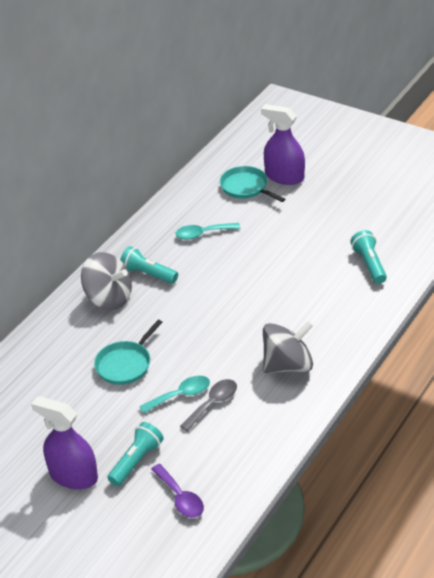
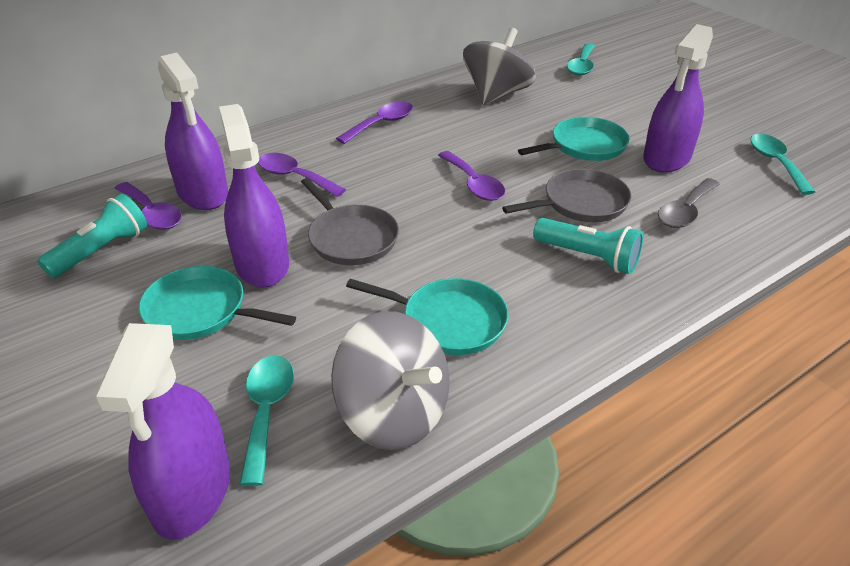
grey pan: 0 -> 2
purple spoon: 1 -> 4
purple spray bottle: 2 -> 4
turquoise flashlight: 3 -> 2
turquoise pan: 2 -> 3
turquoise spoon: 2 -> 3

